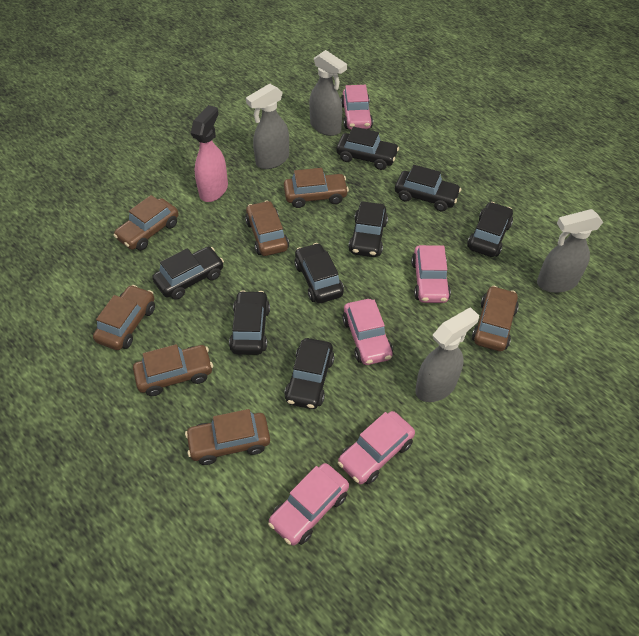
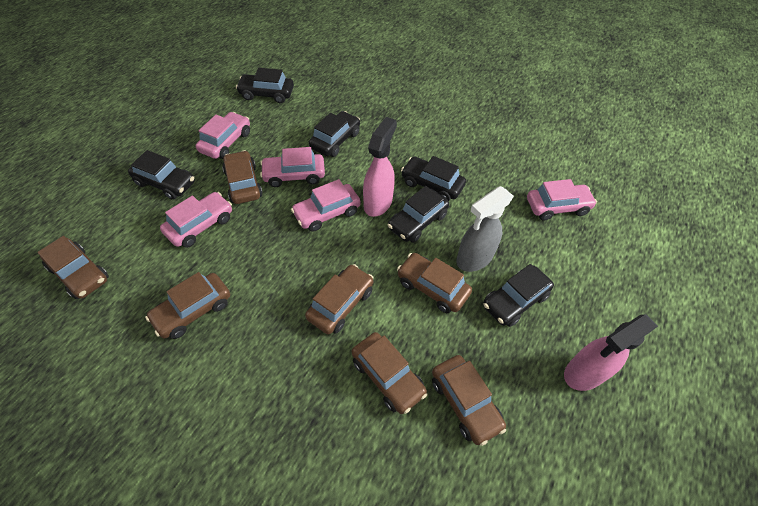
black car: 8 -> 6
grey spray bottle: 4 -> 1
pink spray bottle: 1 -> 2

